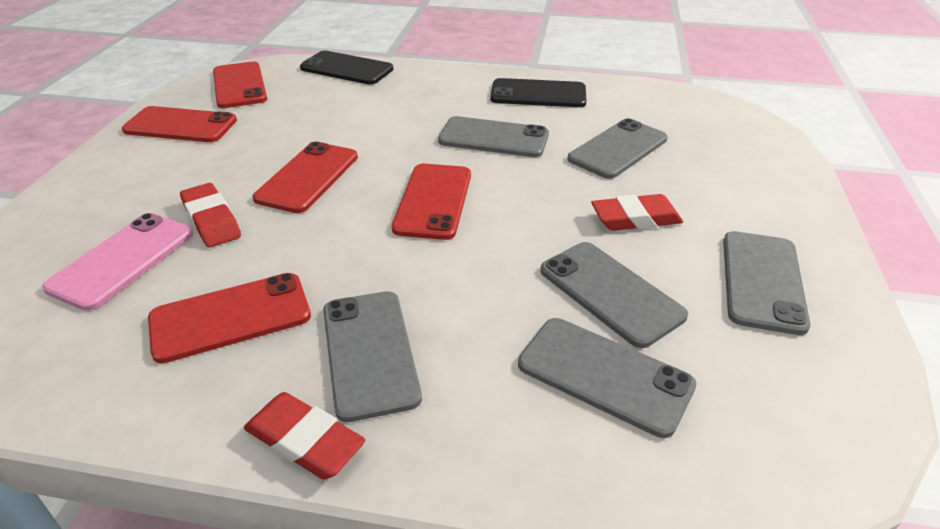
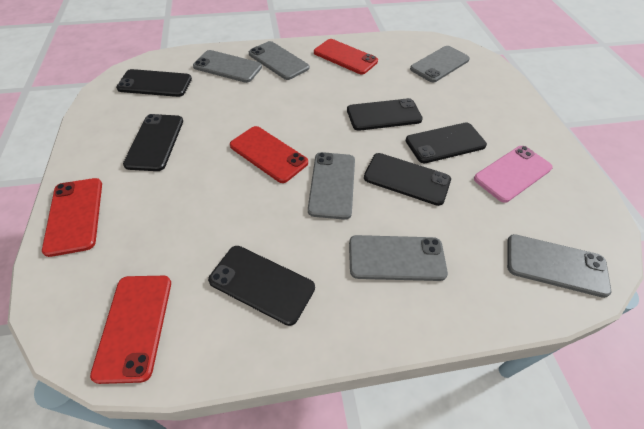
black phone: 2 -> 6
red eraser: 3 -> 0
red phone: 5 -> 4

